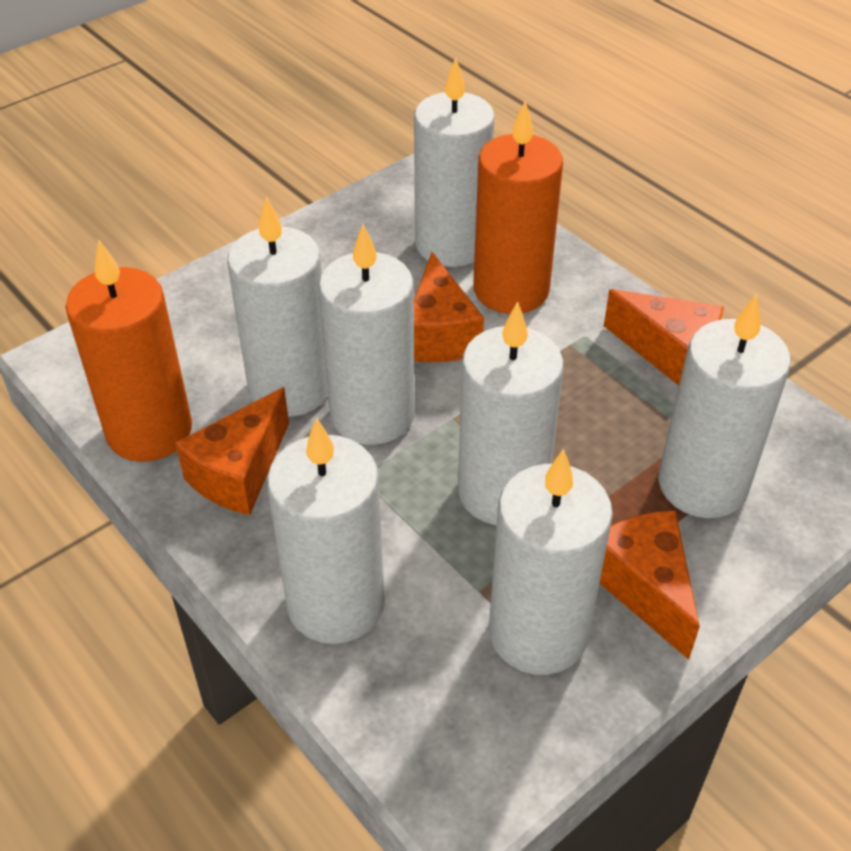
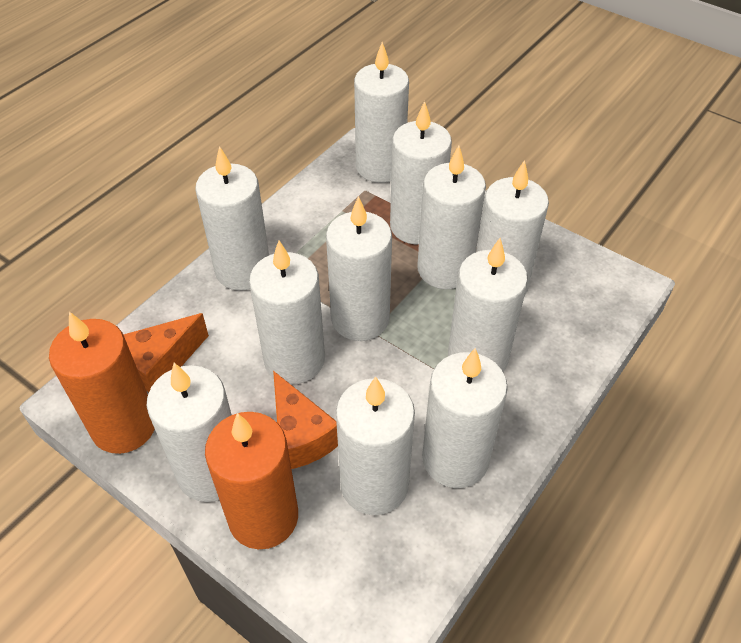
orange cheese: 4 -> 2
white candle: 7 -> 11

